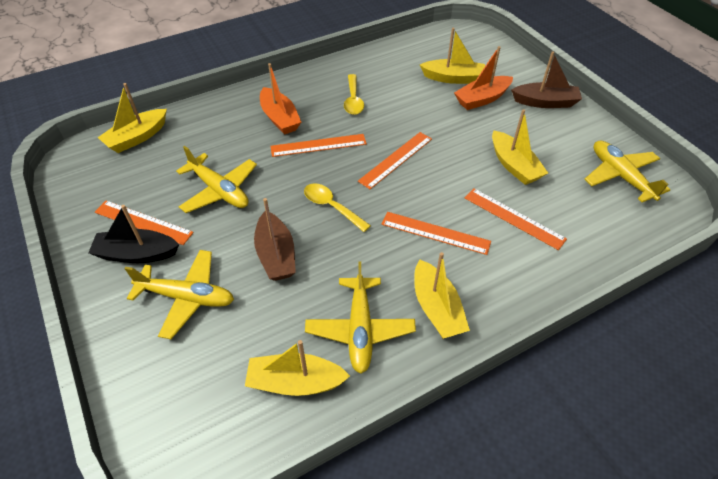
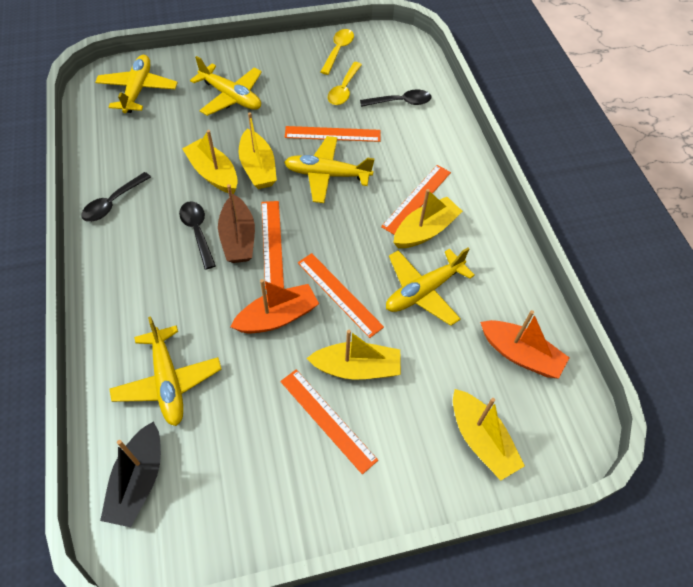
black spoon: 0 -> 3
brown boat: 2 -> 1
yellow plane: 4 -> 5

